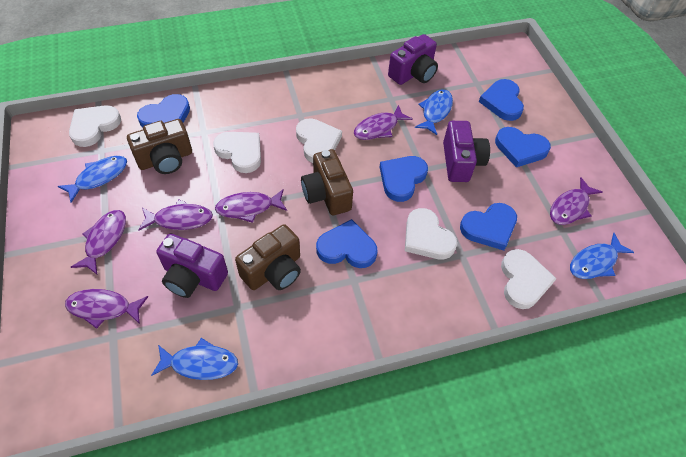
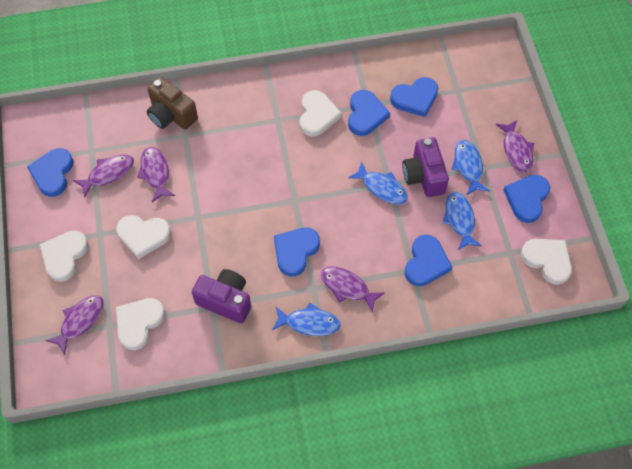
brown camera: 3 -> 1
purple camera: 3 -> 2
purple fish: 6 -> 5

